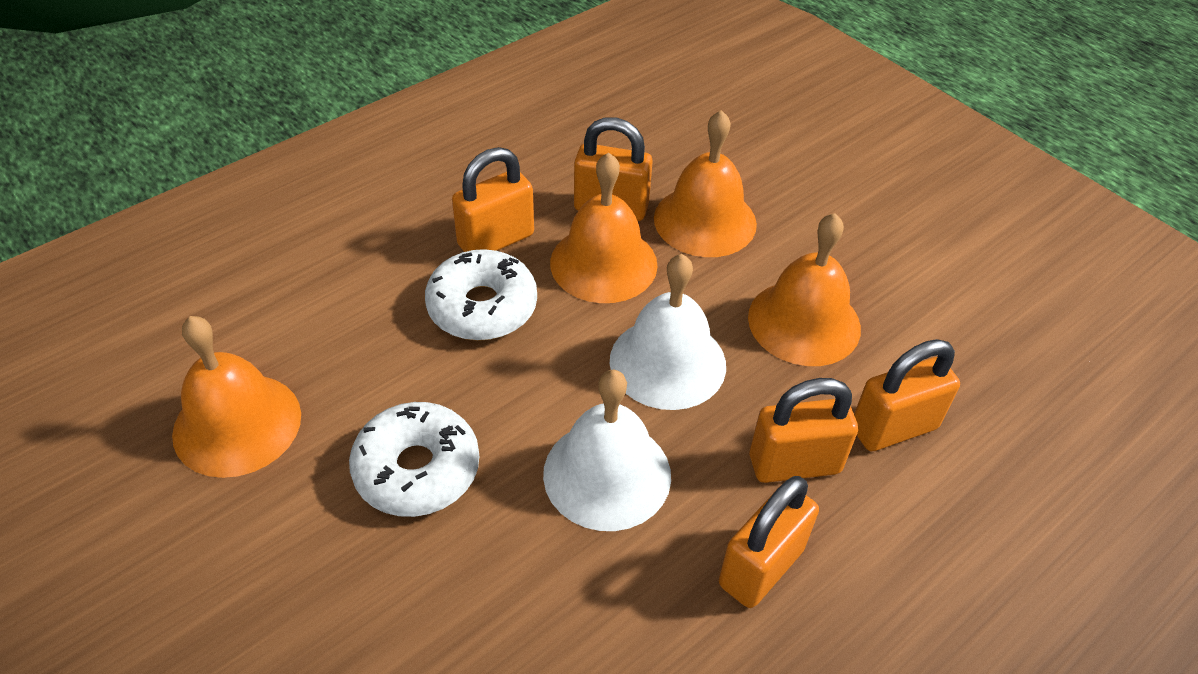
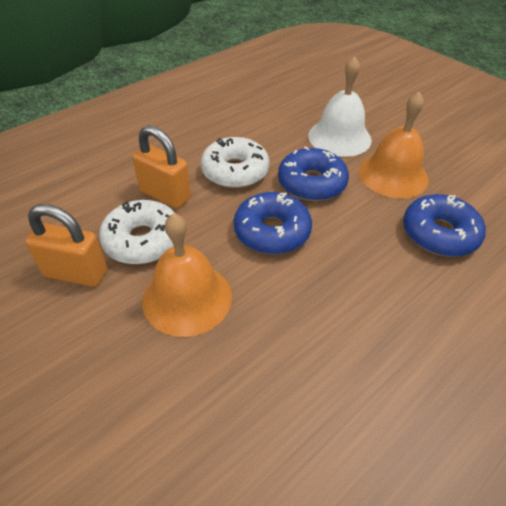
blue donut: 0 -> 3
orange bell: 4 -> 2
orange padlock: 5 -> 2
white bell: 2 -> 1

